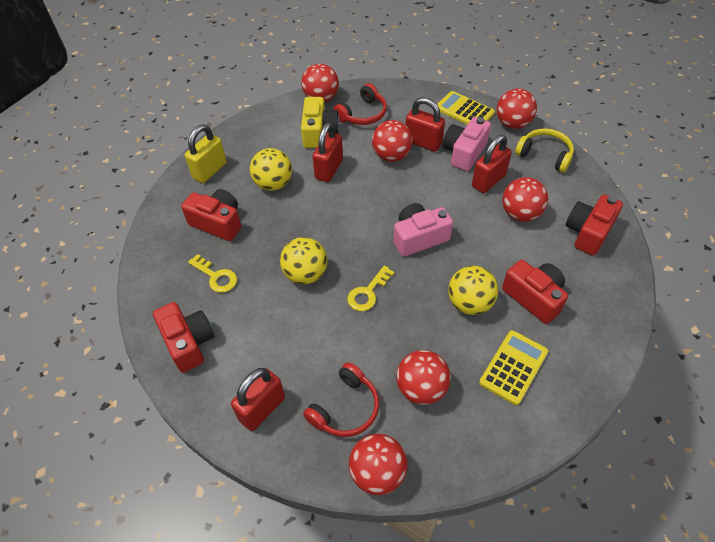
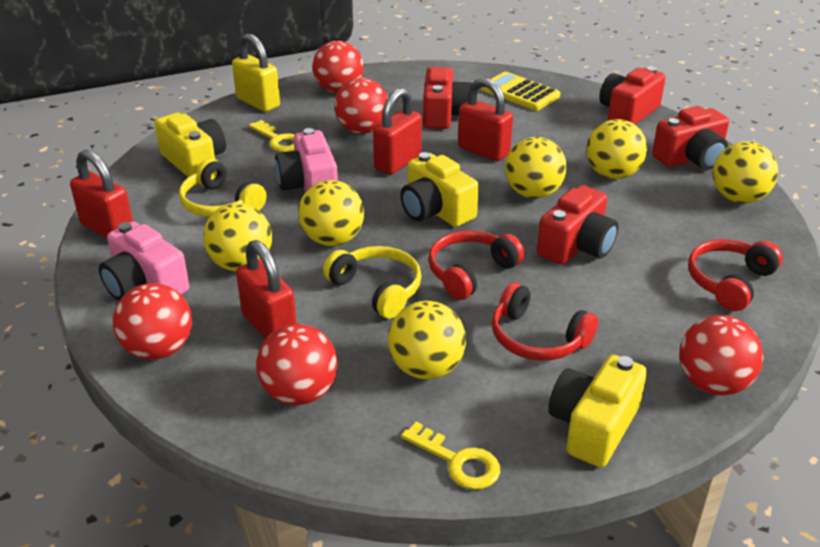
red ball: 6 -> 5
red headphones: 2 -> 3
yellow ball: 3 -> 6
yellow calculator: 2 -> 1
yellow camera: 1 -> 3
yellow headphones: 1 -> 2

